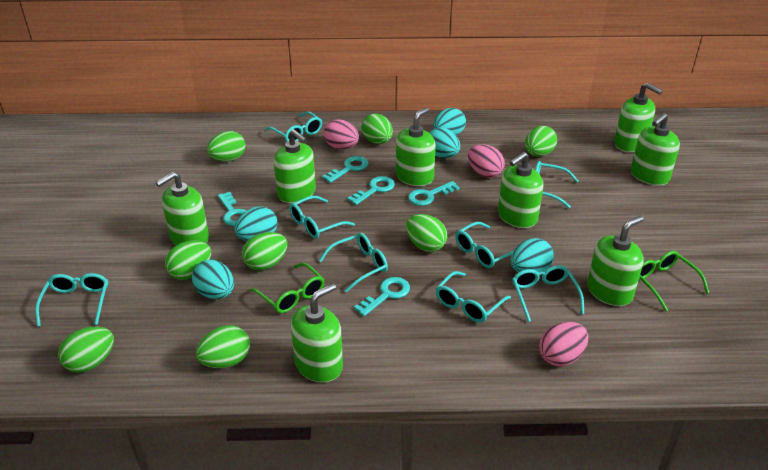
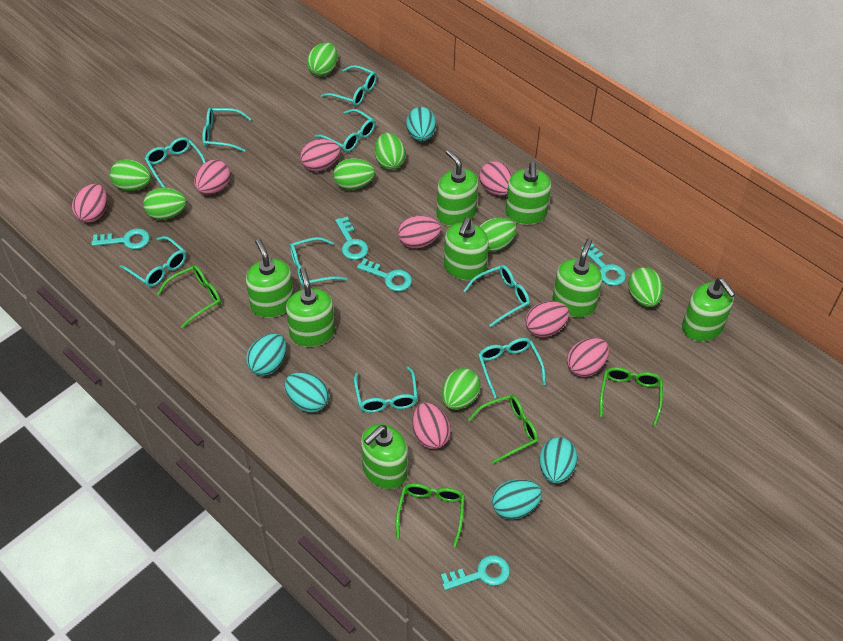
green glasses: 2 -> 4
pink egg: 3 -> 8
turquoise glasses: 8 -> 9

